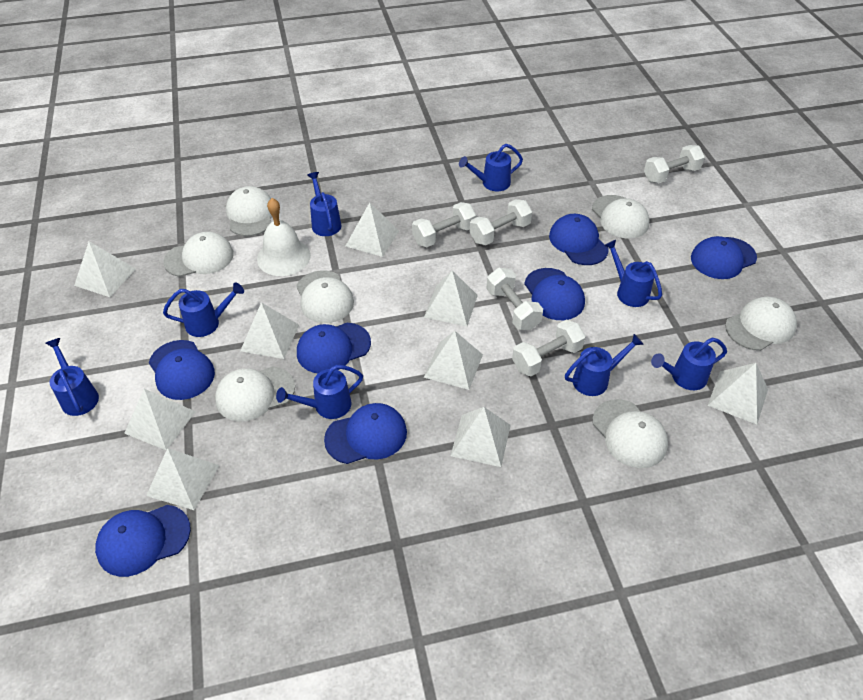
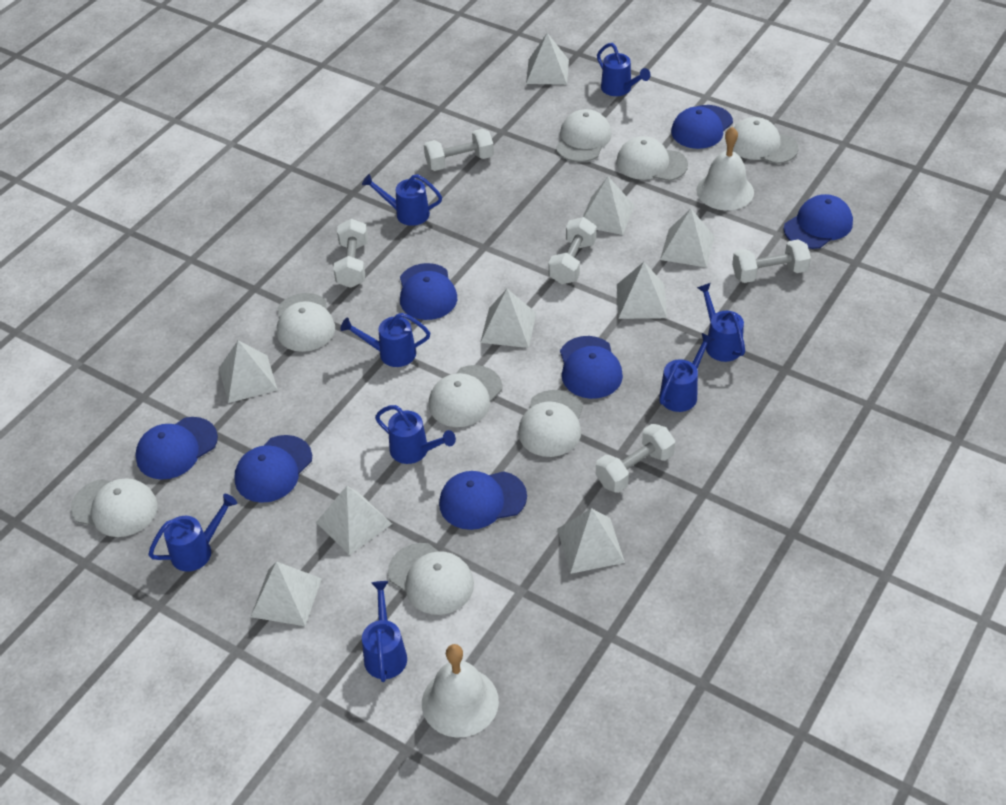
white bell: 1 -> 2
white cap: 7 -> 8

